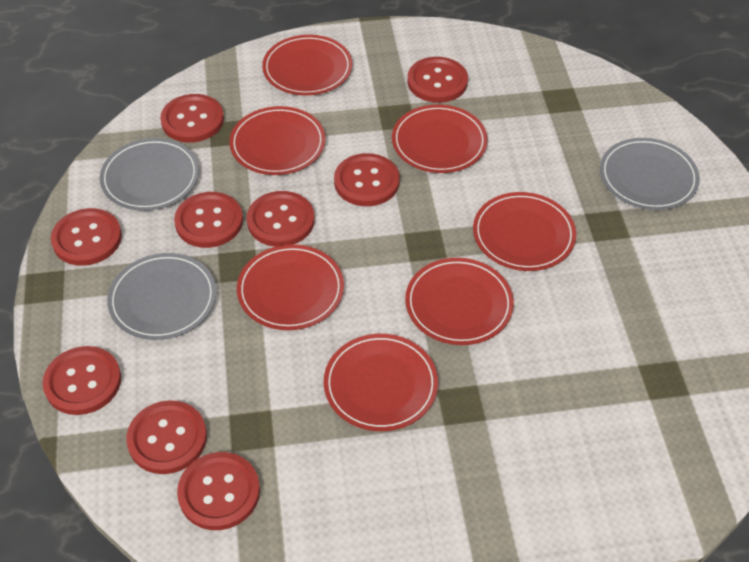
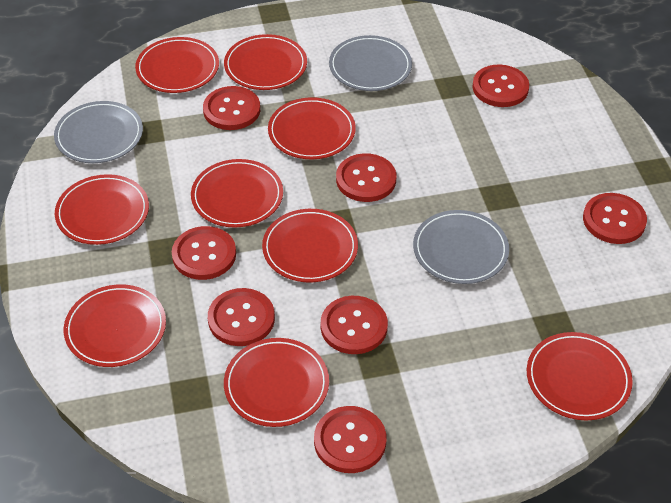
red button: 9 -> 8
red plate: 7 -> 9

